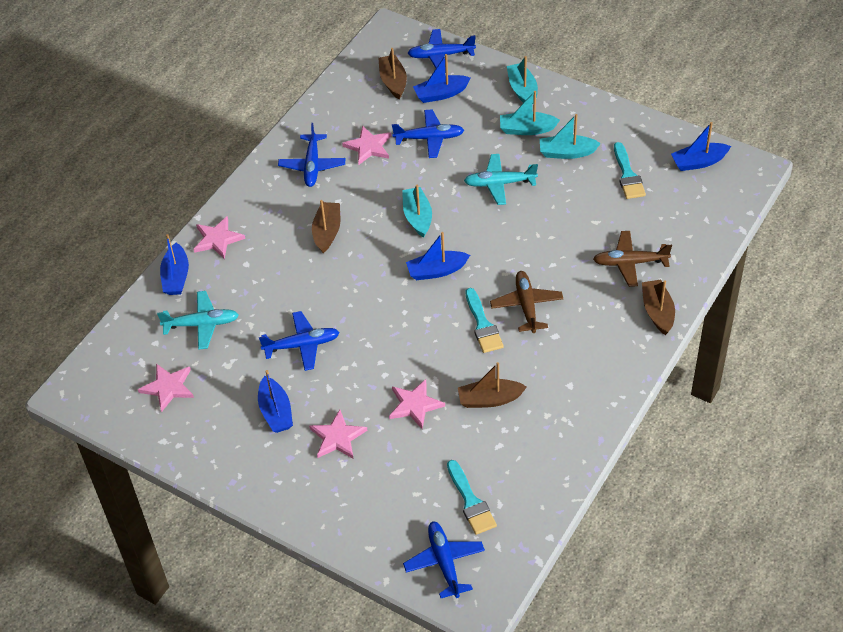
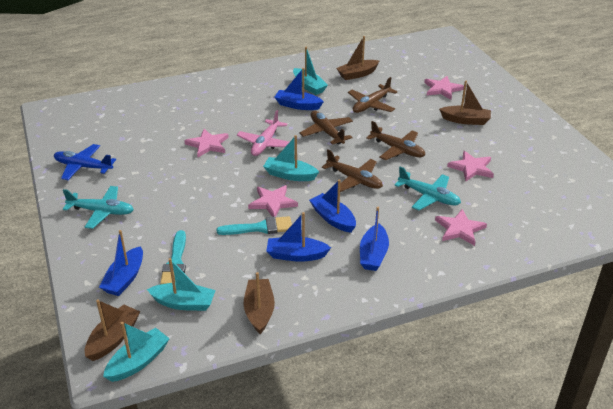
blue plane: 5 -> 1
brown plane: 2 -> 4
pink plane: 0 -> 1
turquoise brush: 3 -> 2

